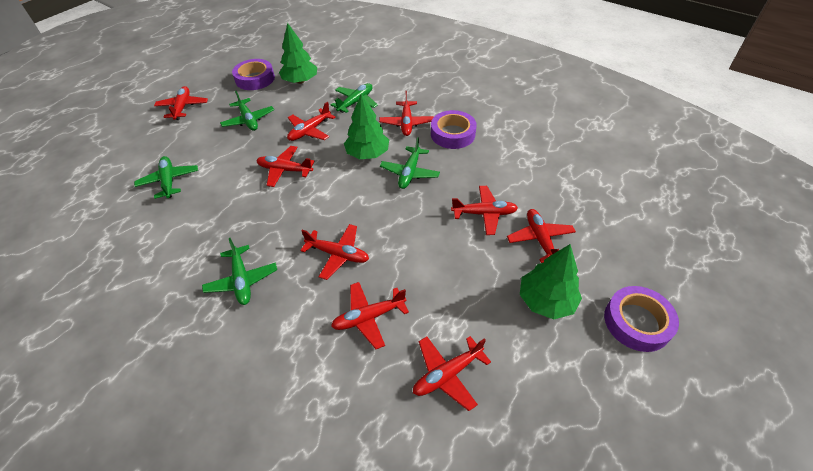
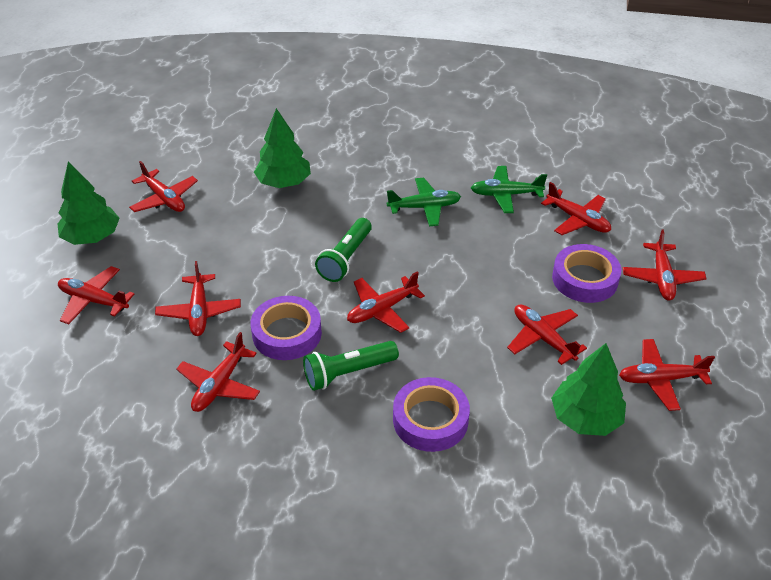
green flashlight: 0 -> 2
green plane: 5 -> 2

